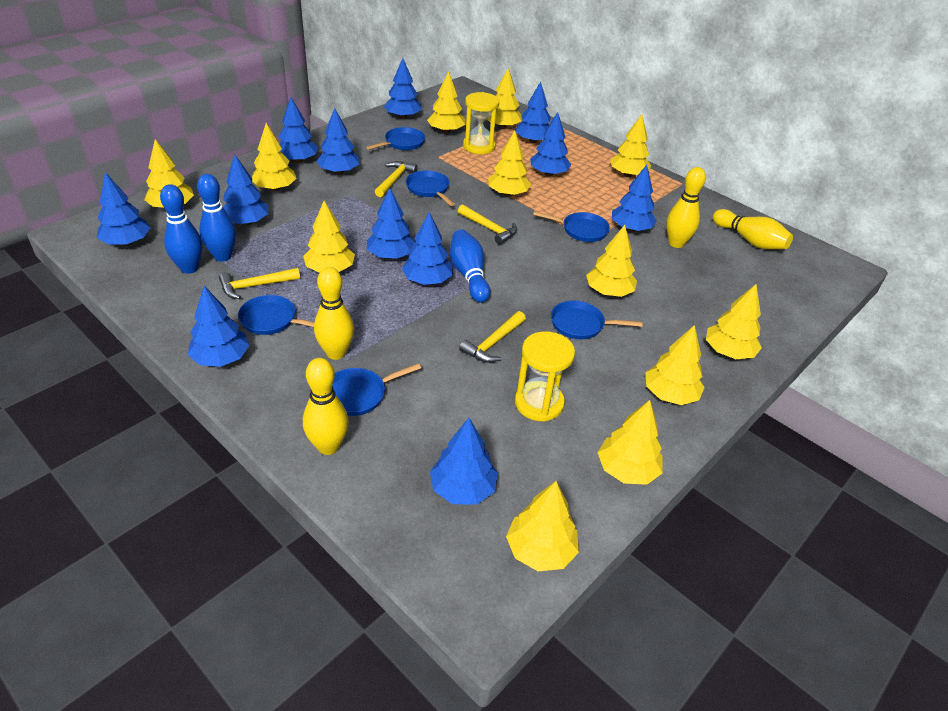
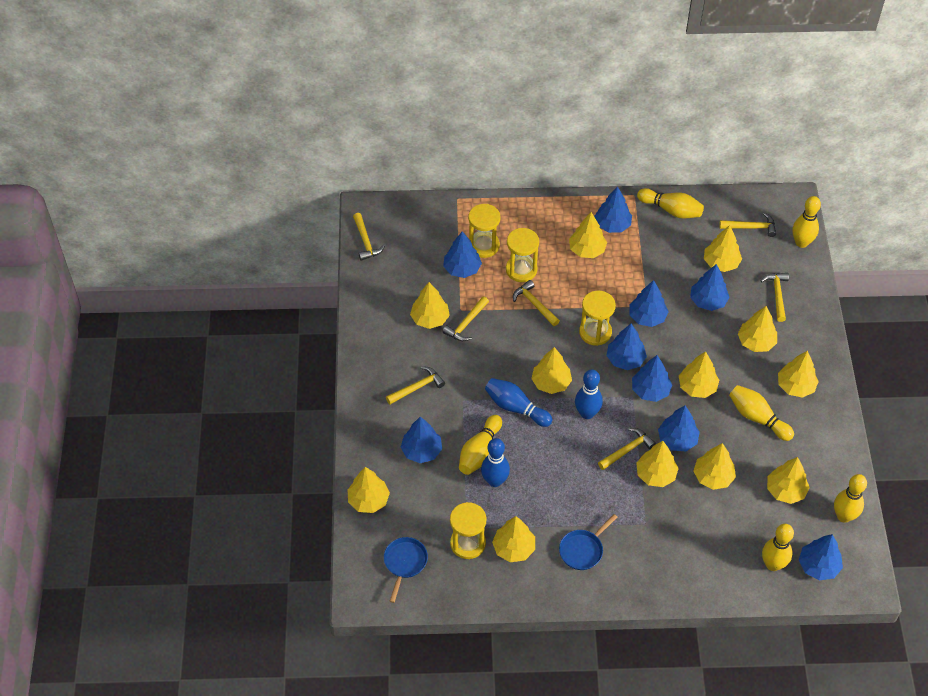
blue pan: 6 -> 2
blue tree: 12 -> 9
yellow bowling pin: 4 -> 6
yellow hammer: 4 -> 7
yellow hourglass: 2 -> 4

